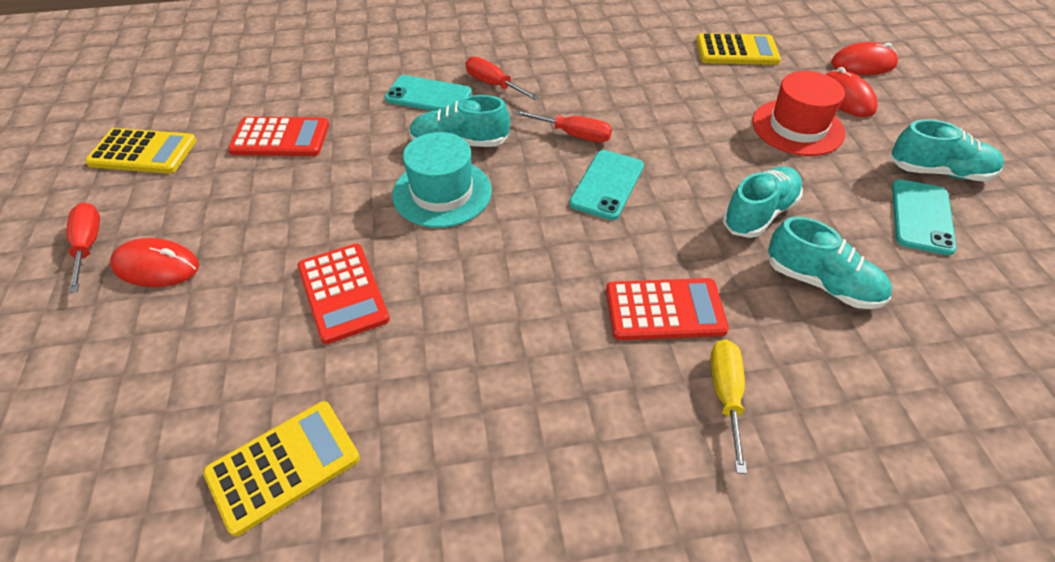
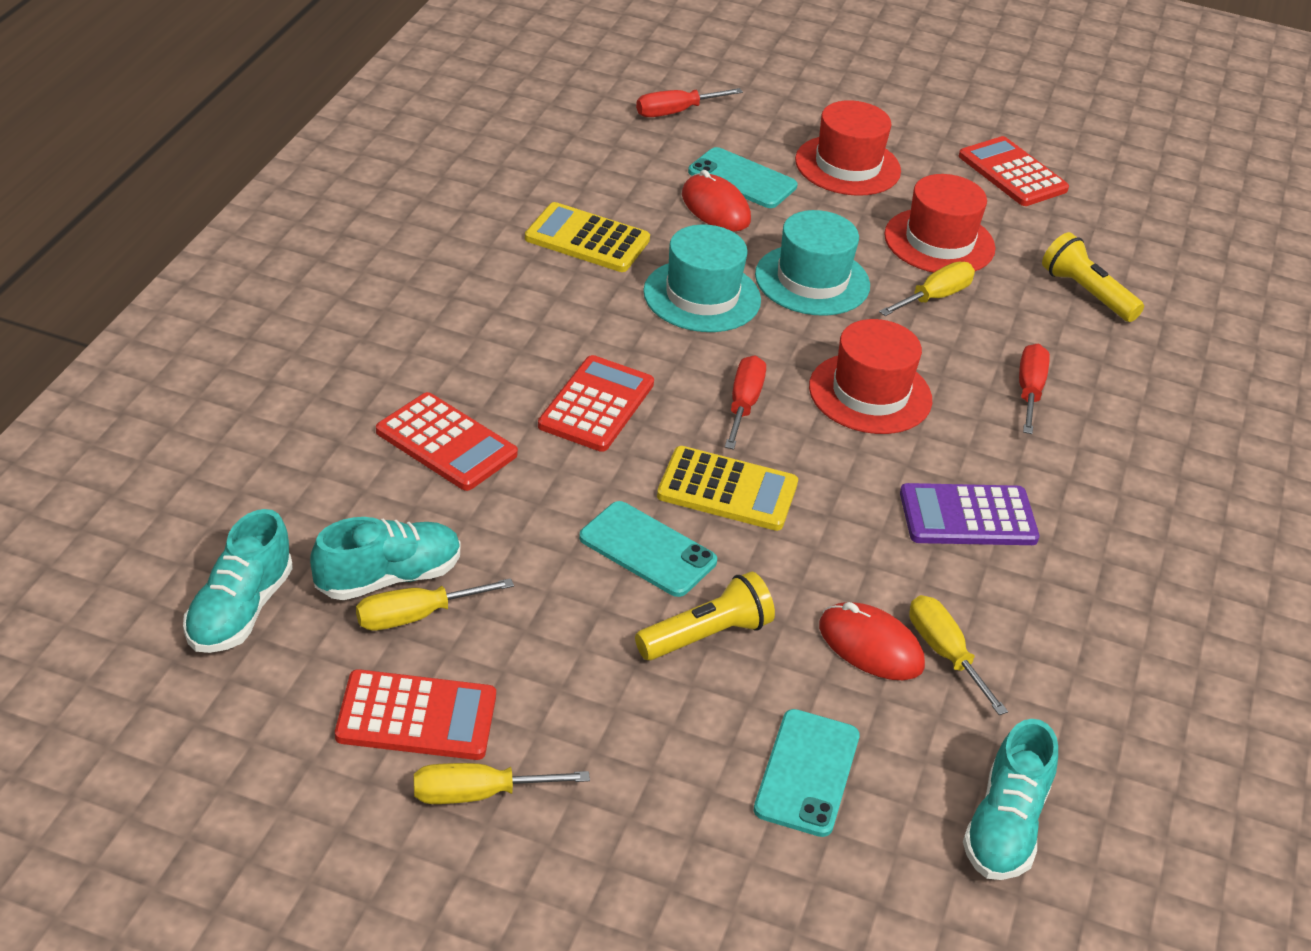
purple calculator: 0 -> 1
red calculator: 3 -> 4
red hat: 1 -> 3
red mouse: 3 -> 2
turquoise hat: 1 -> 2
turquoise shoe: 4 -> 3
yellow calculator: 3 -> 2
yellow flashlight: 0 -> 2
yellow screwdriver: 1 -> 4

